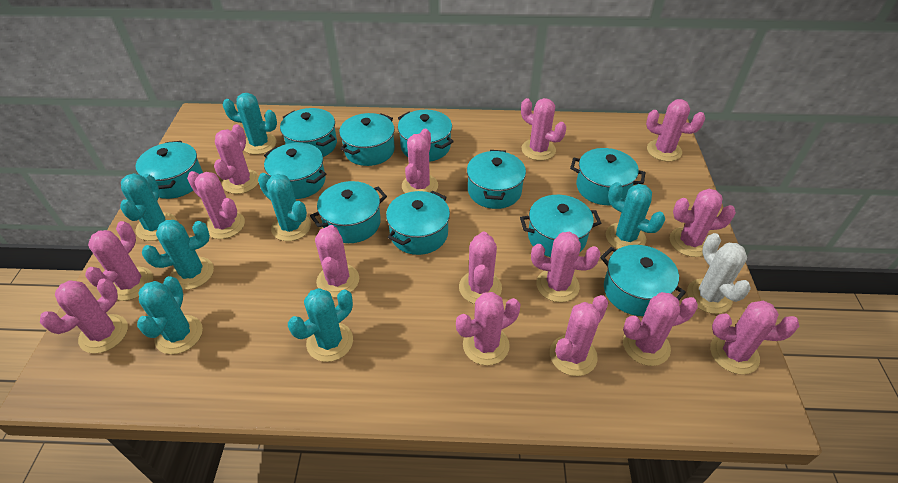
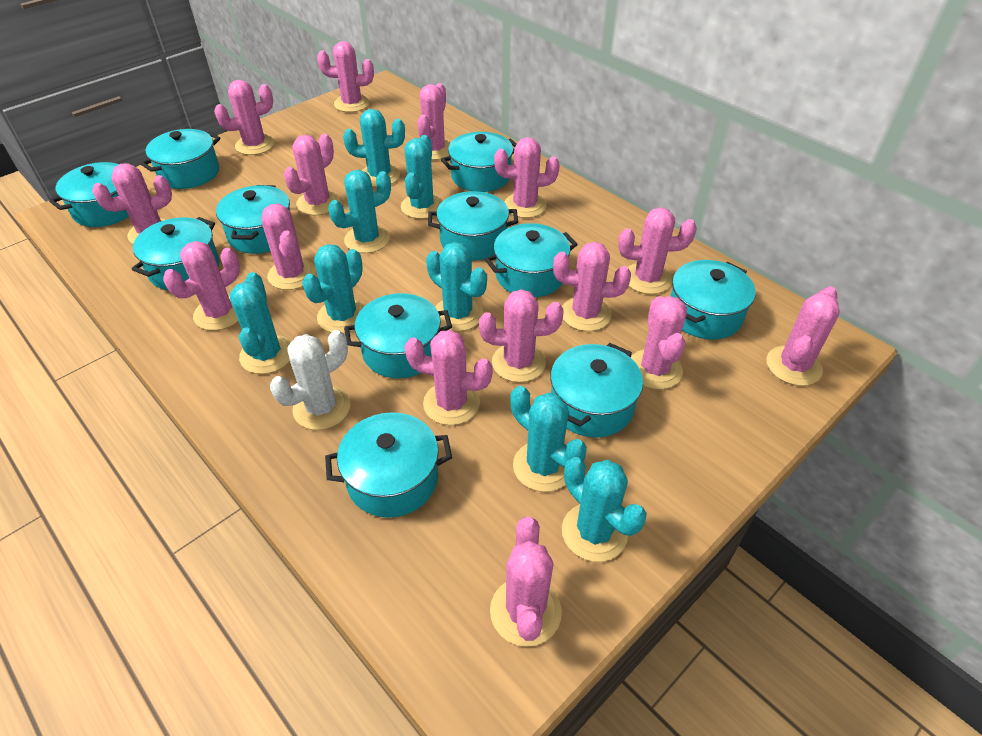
turquoise cactus: 7 -> 8

